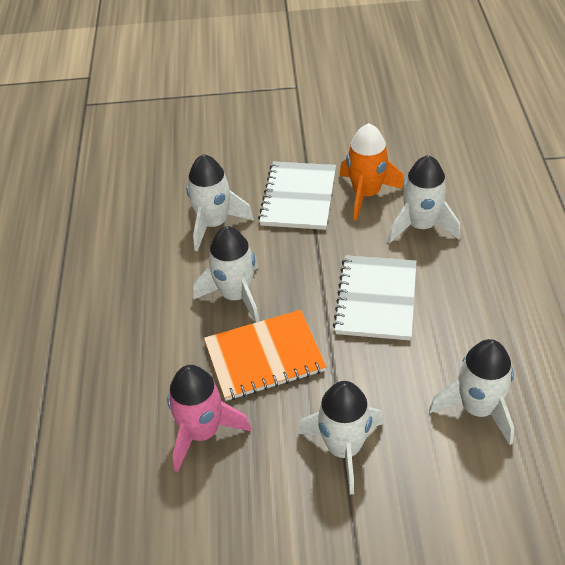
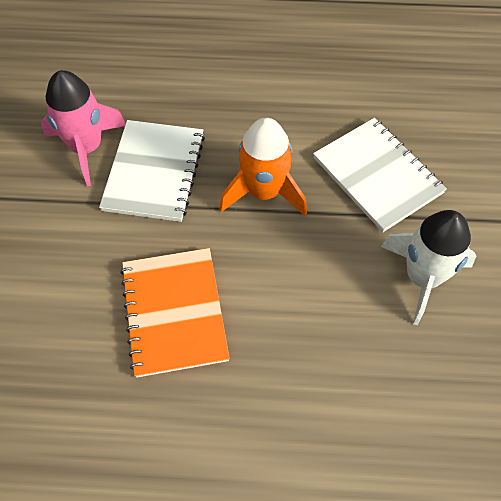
white rocket: 5 -> 1

